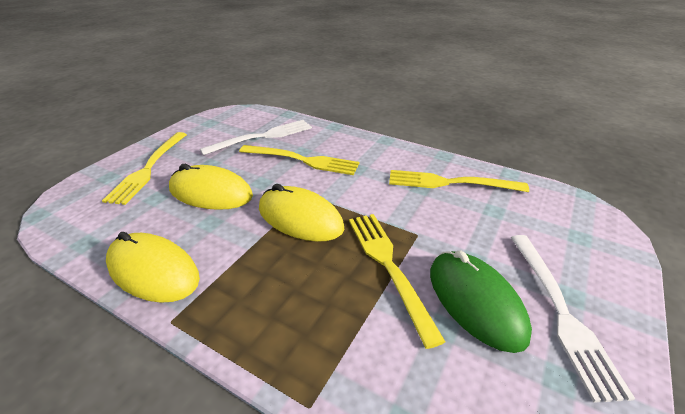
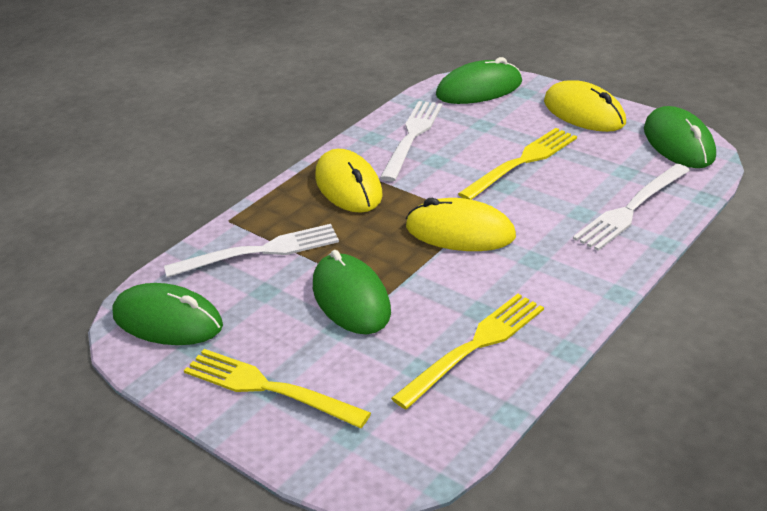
green mouse: 1 -> 4
white fork: 2 -> 3
yellow fork: 4 -> 3

